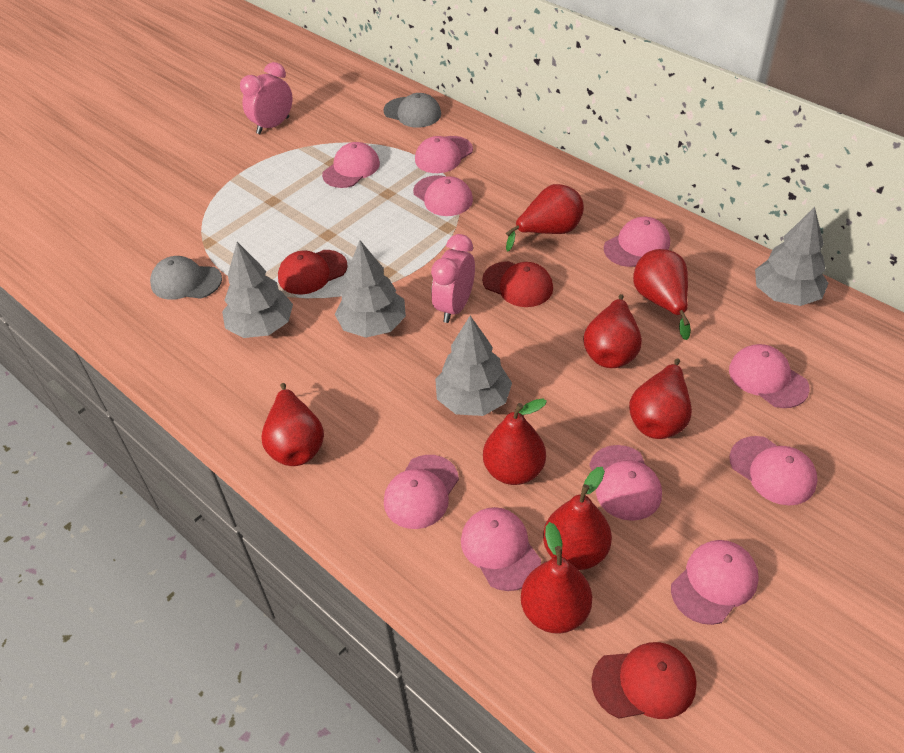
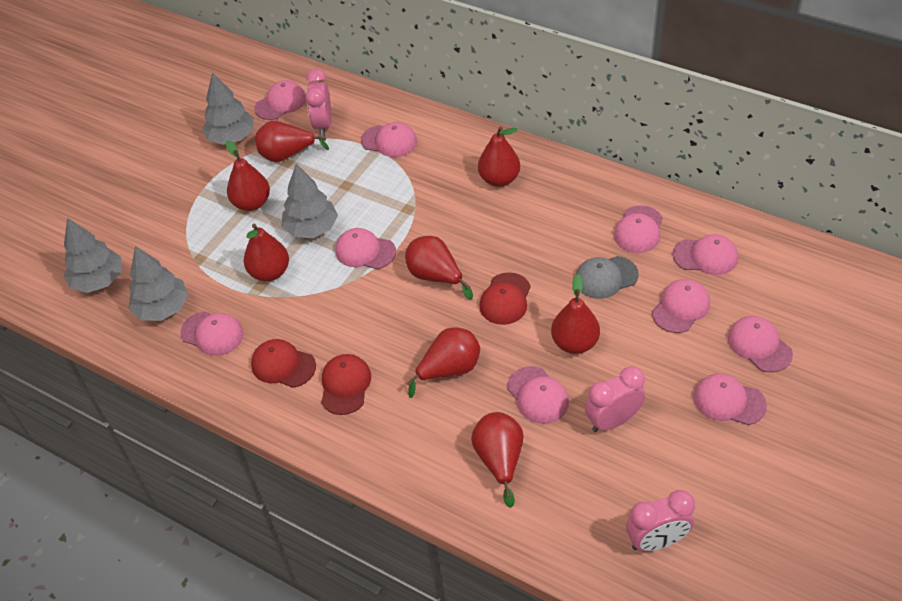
grey cap: 2 -> 1
pink clock: 2 -> 3

